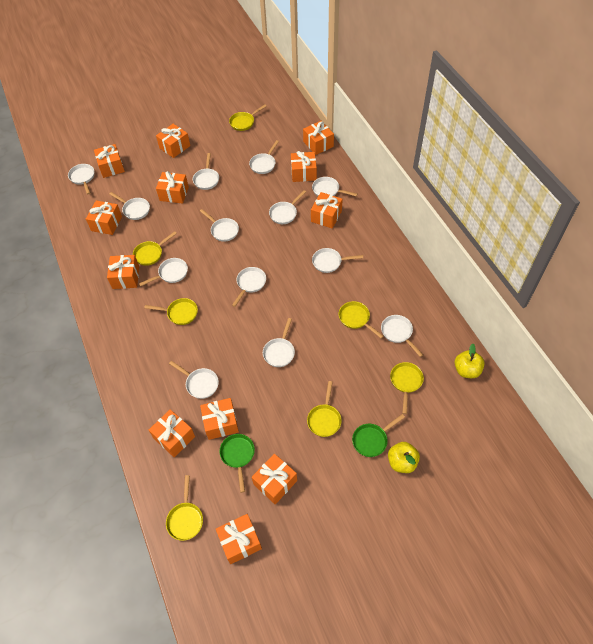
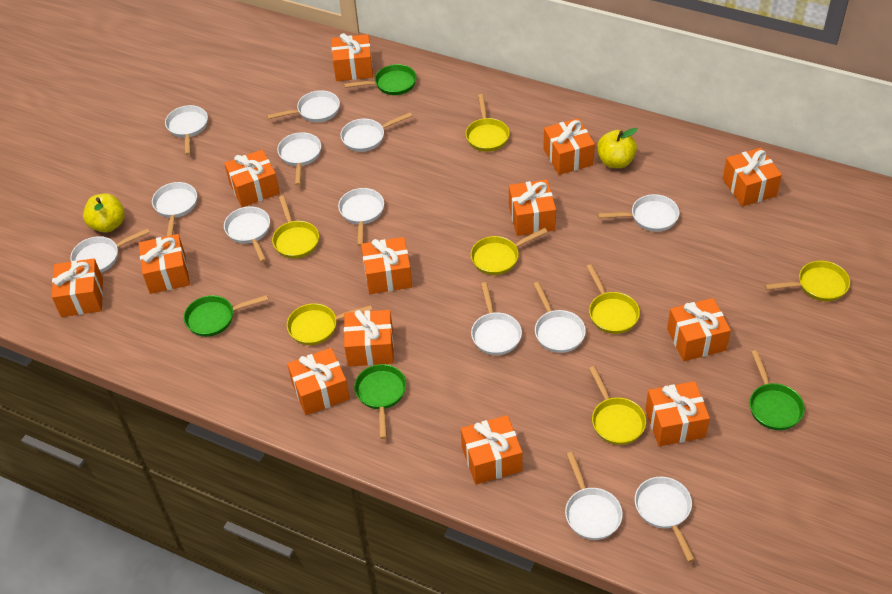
green pan: 2 -> 4
orange gift: 12 -> 13

